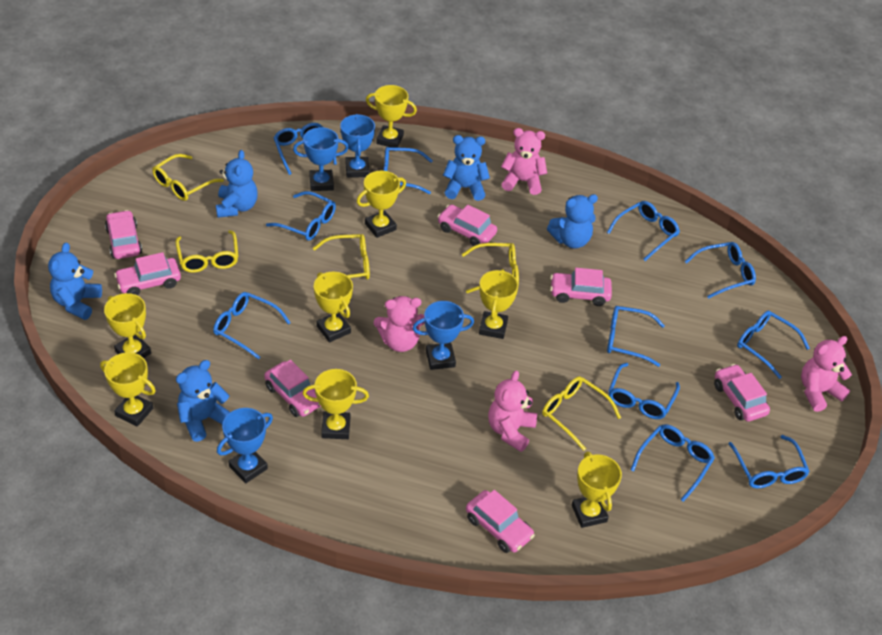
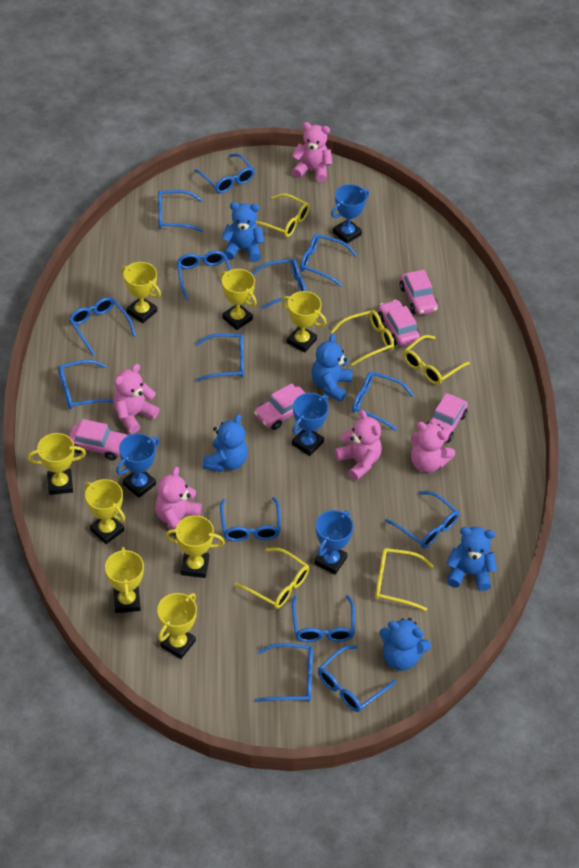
blue glasses: 11 -> 14
pink car: 7 -> 5
pink teddy bear: 4 -> 5

